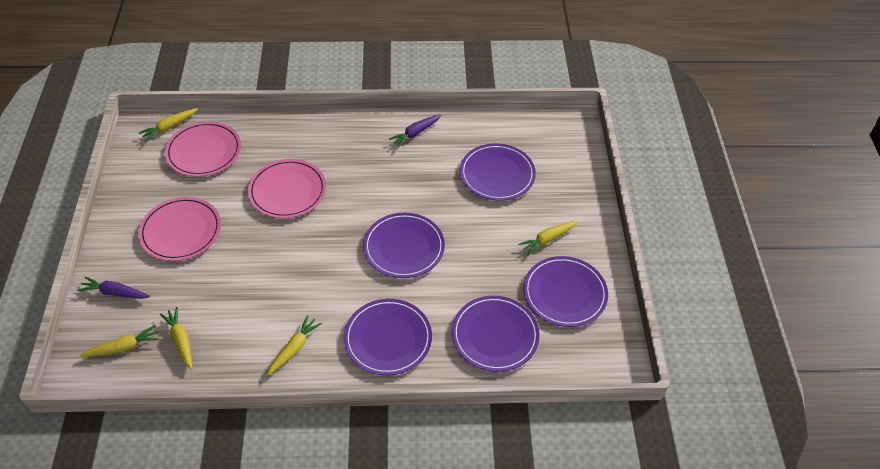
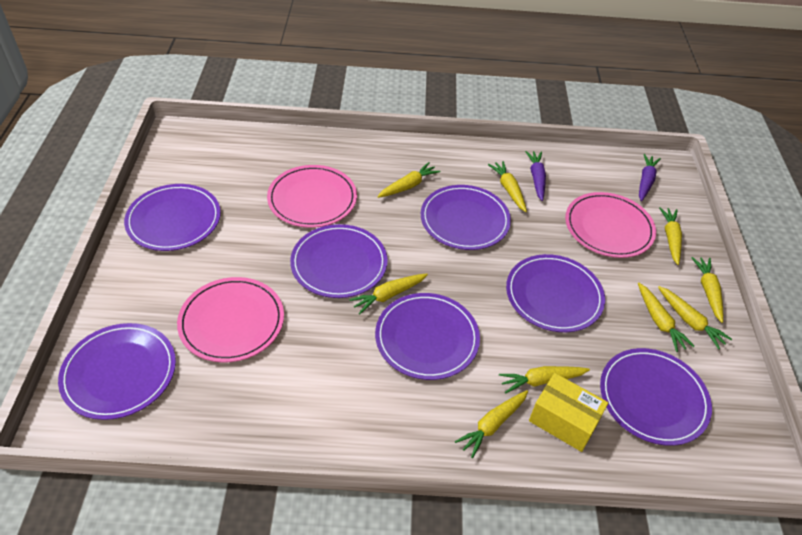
purple plate: 5 -> 7
yellow box: 0 -> 1
yellow carrot: 5 -> 9

